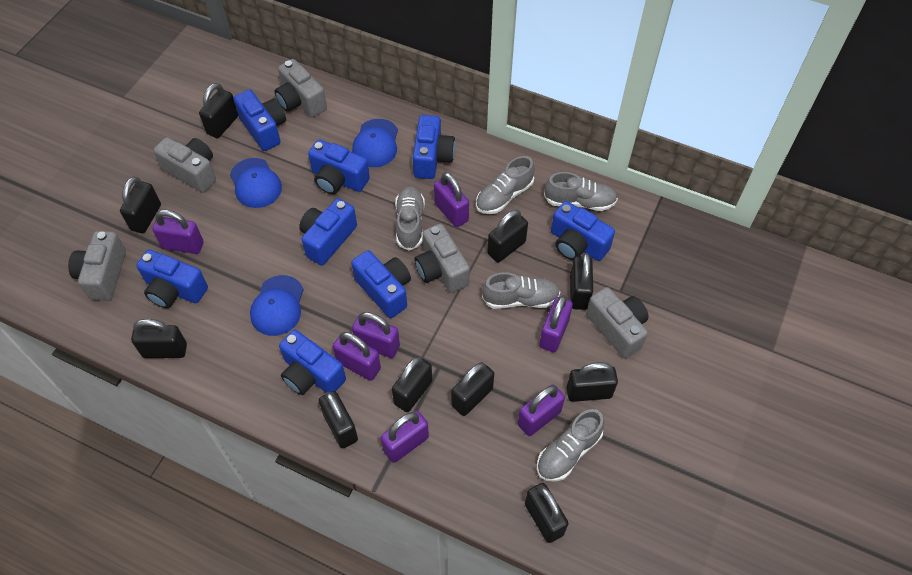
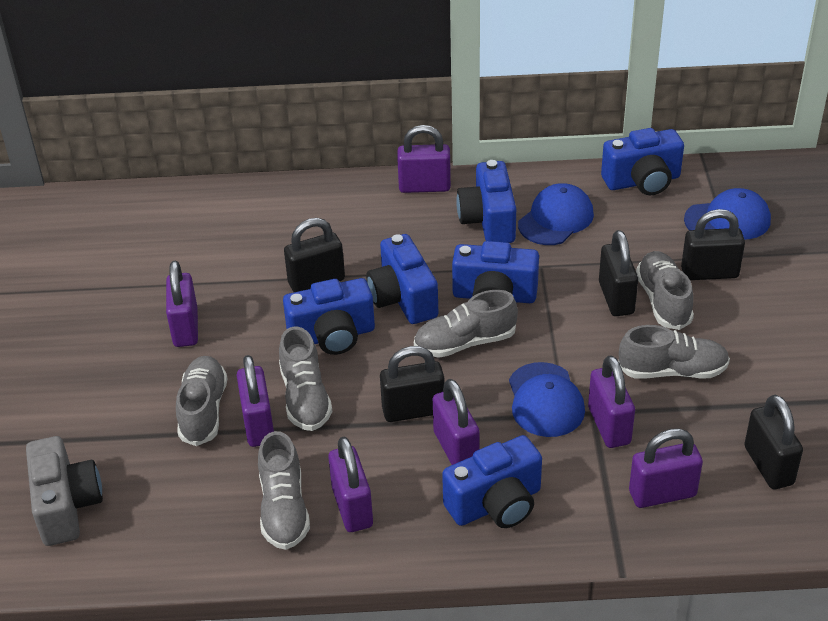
black padlock: 10 -> 5
blue camera: 8 -> 6
grey camera: 5 -> 1
grey shoe: 5 -> 6

